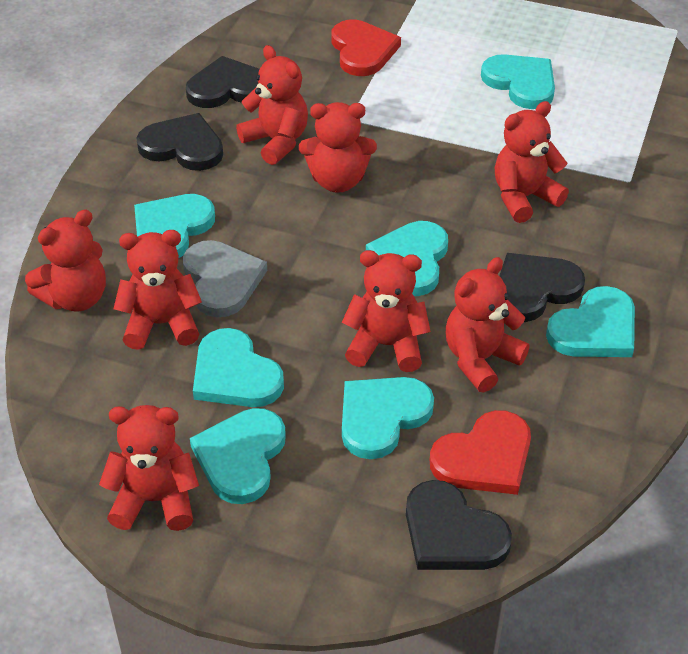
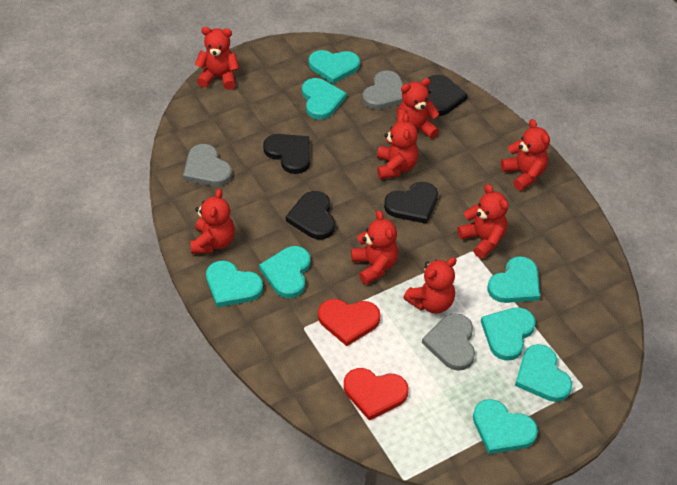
grey heart: 1 -> 3
turquoise heart: 7 -> 8

